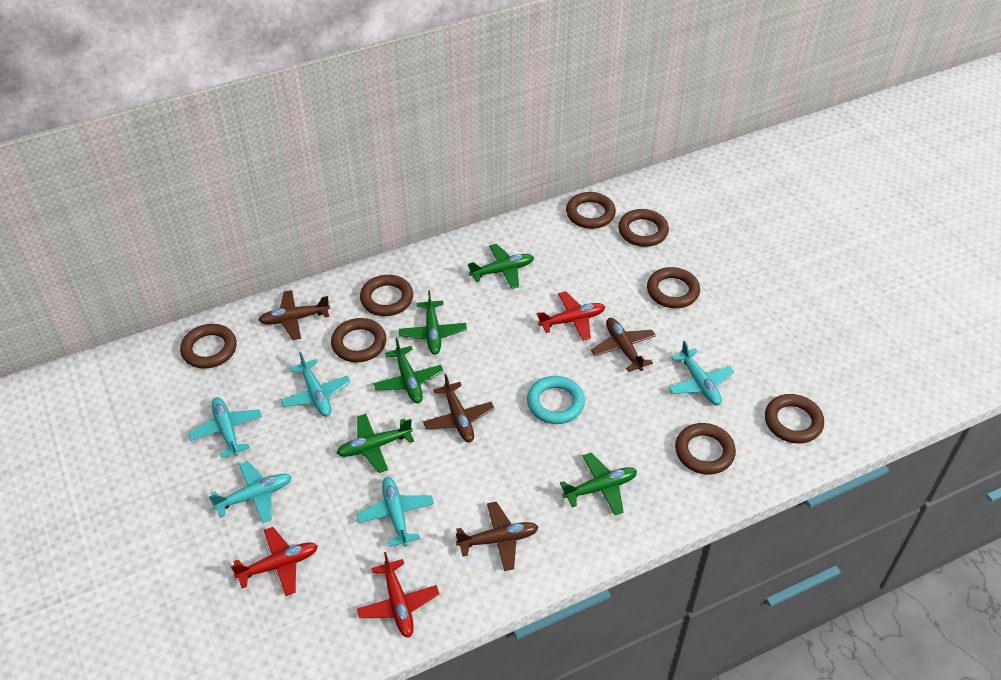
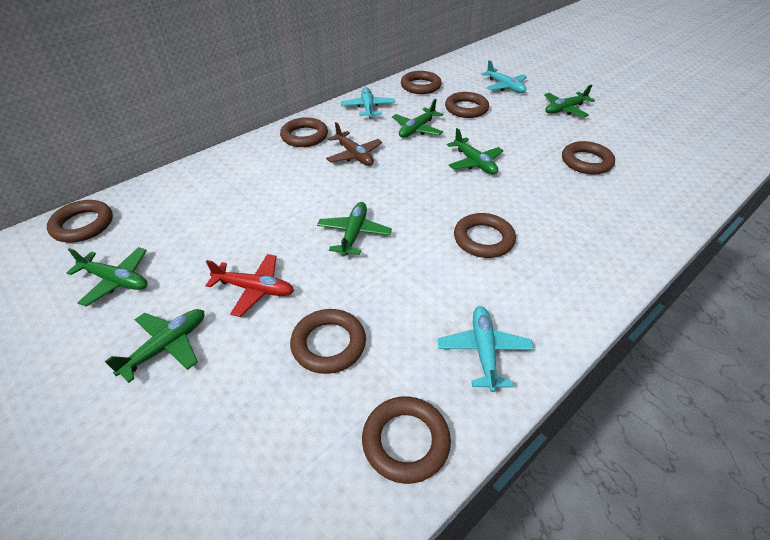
brown plane: 4 -> 1
green plane: 5 -> 6
red plane: 3 -> 1
turquoise plane: 5 -> 3
turquoise ring: 1 -> 0

